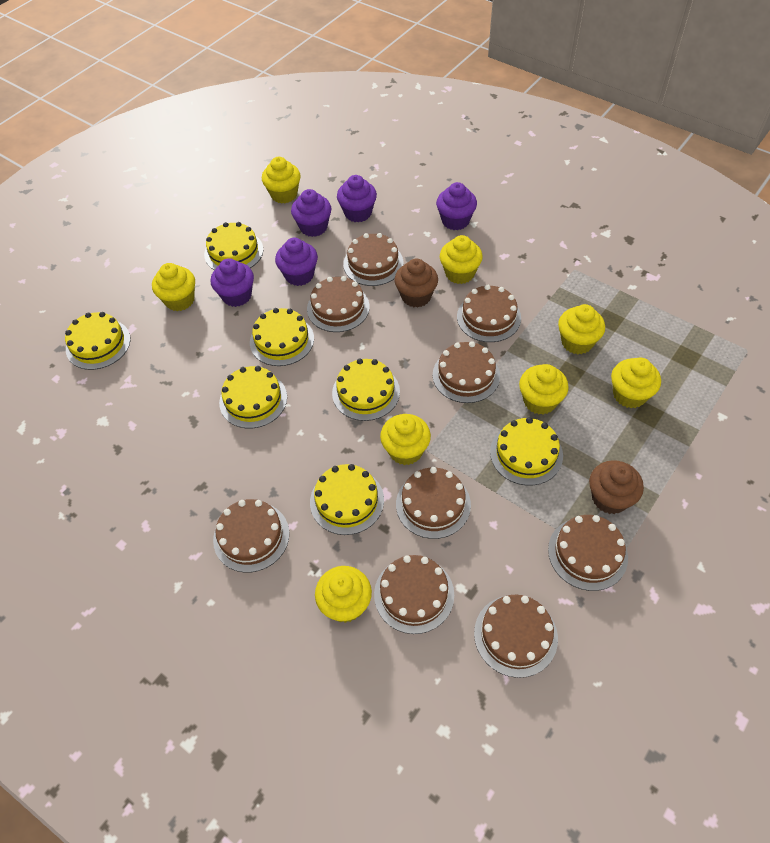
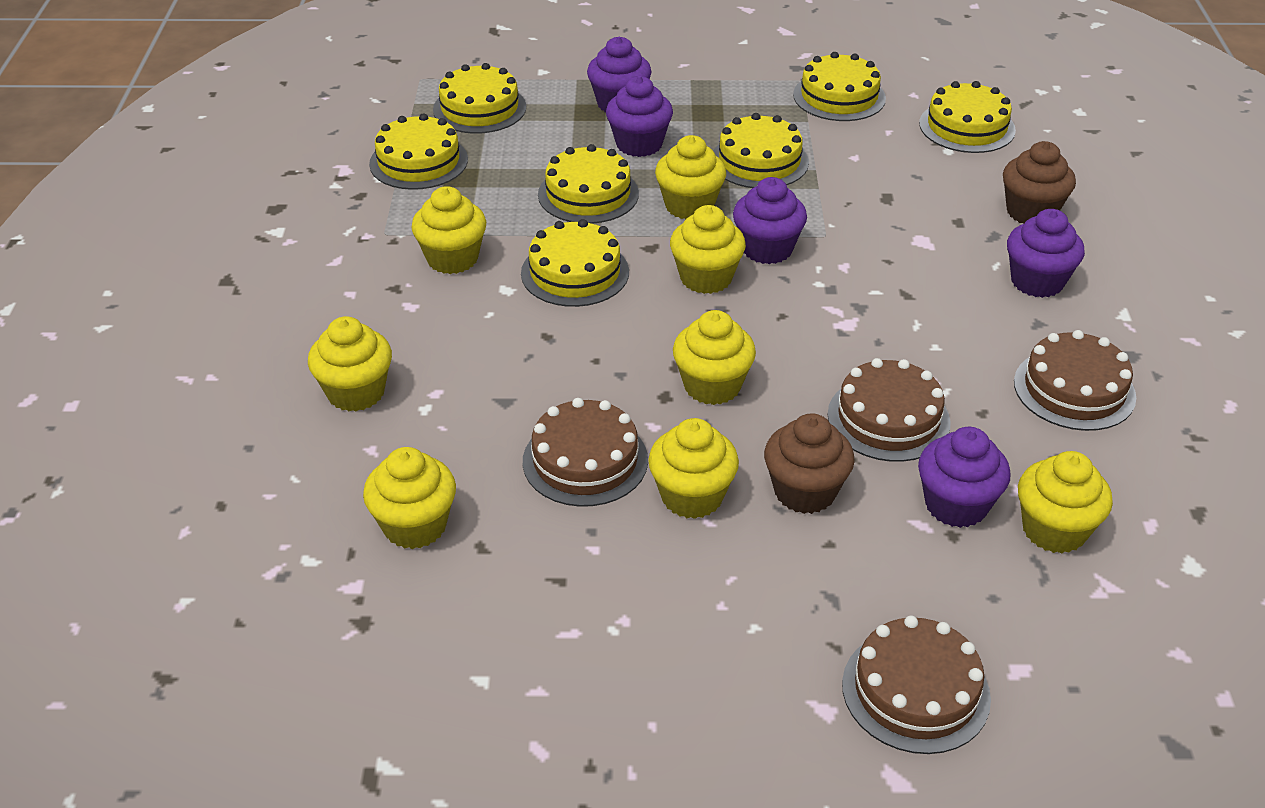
brown cake: 9 -> 4

